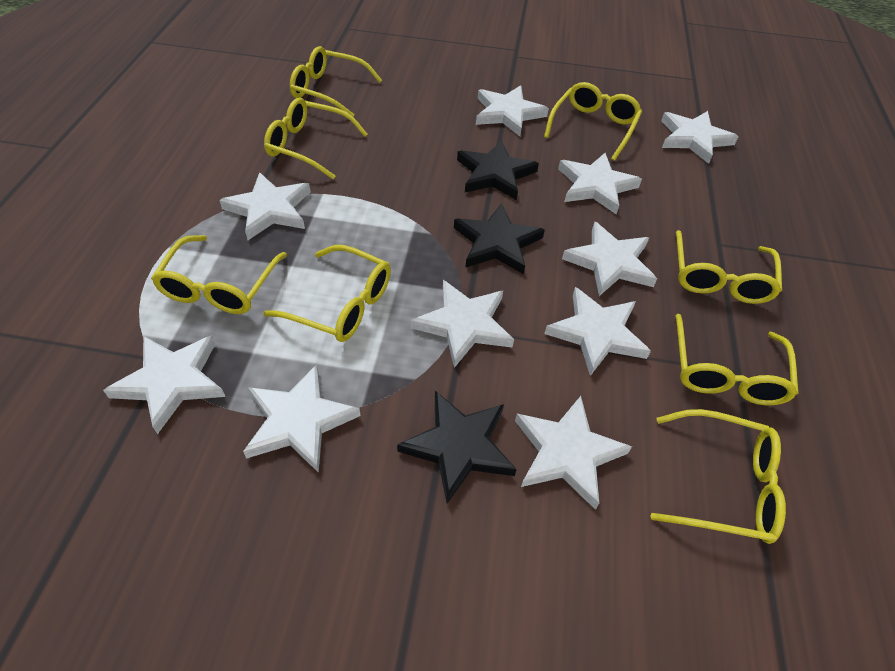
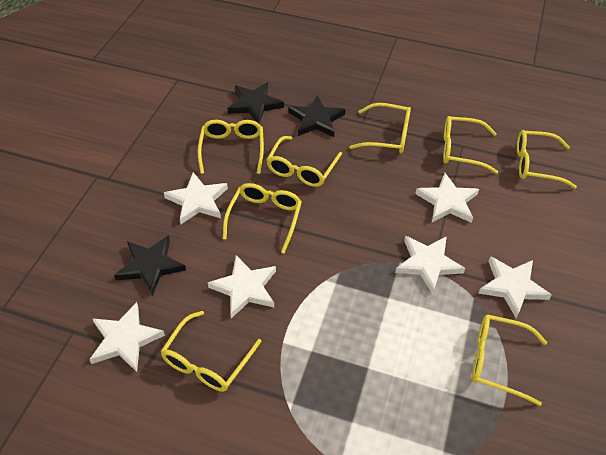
white star: 10 -> 6

